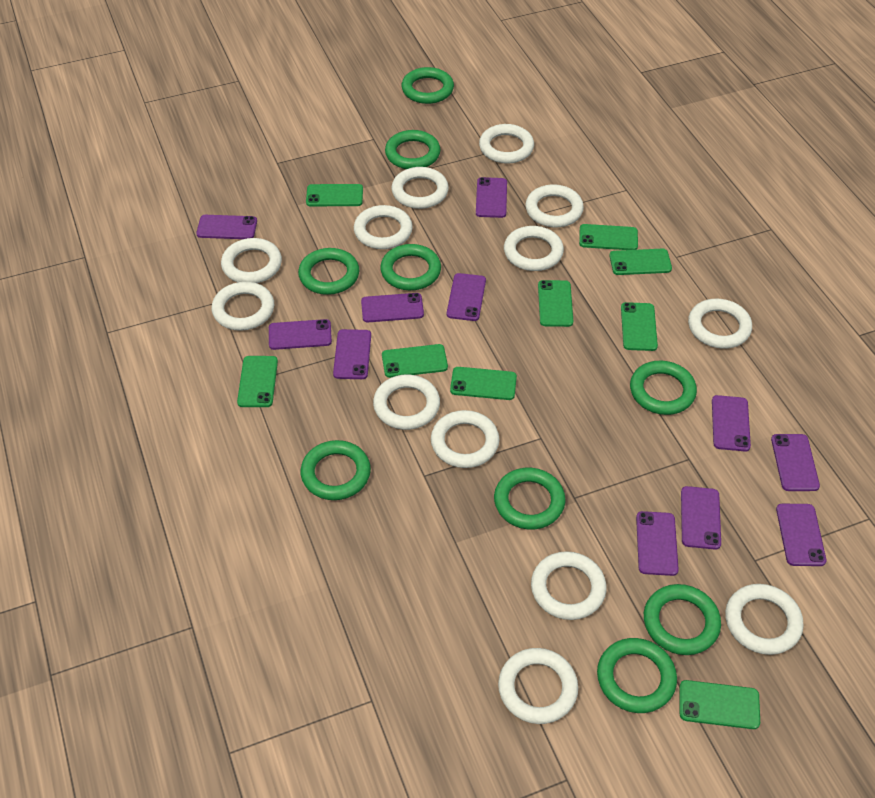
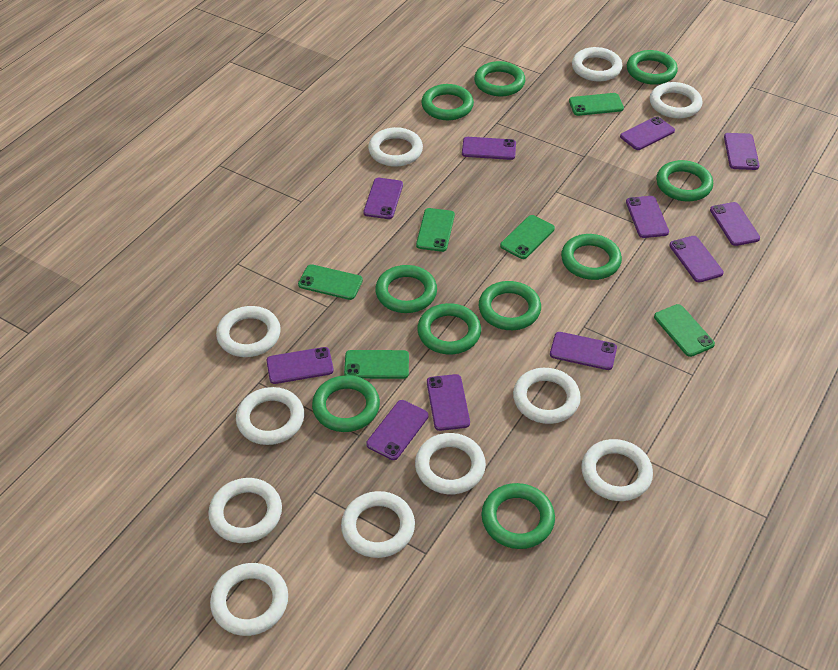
green phone: 9 -> 6
green ring: 9 -> 10
white ring: 13 -> 11

